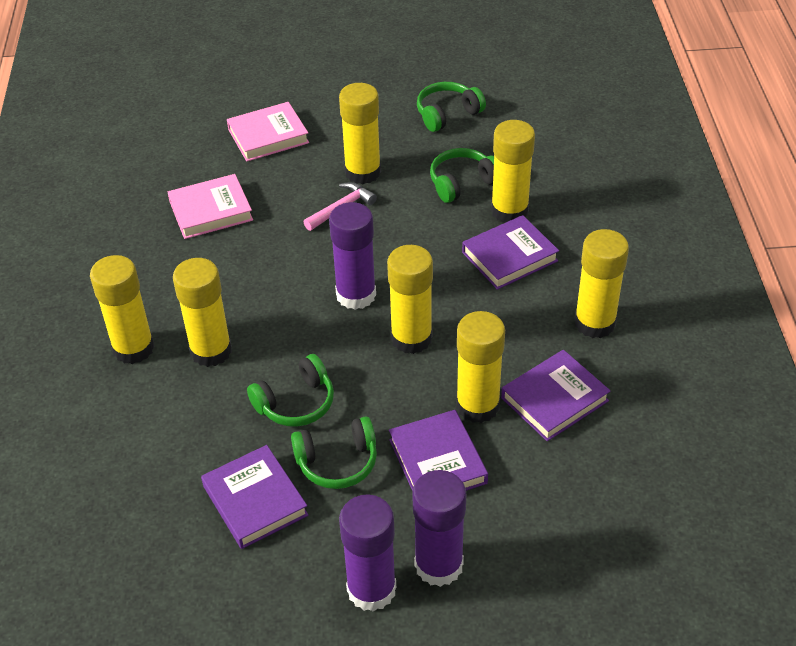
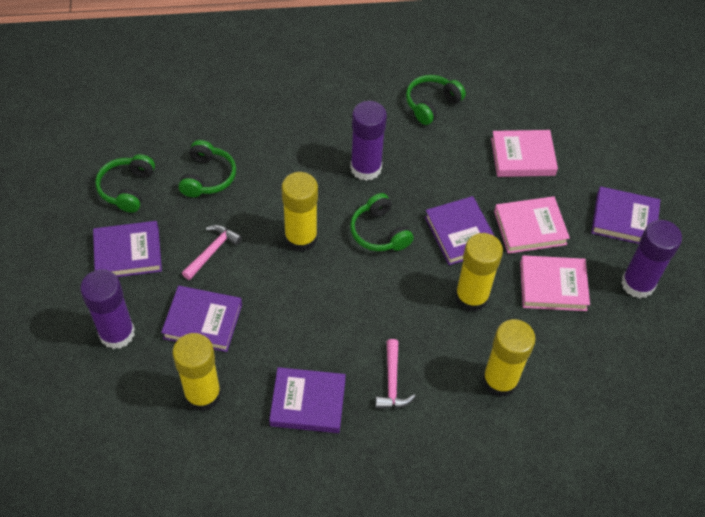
pink book: 2 -> 3
pink hammer: 1 -> 2
purple book: 4 -> 5
yellow glue stick: 7 -> 4

